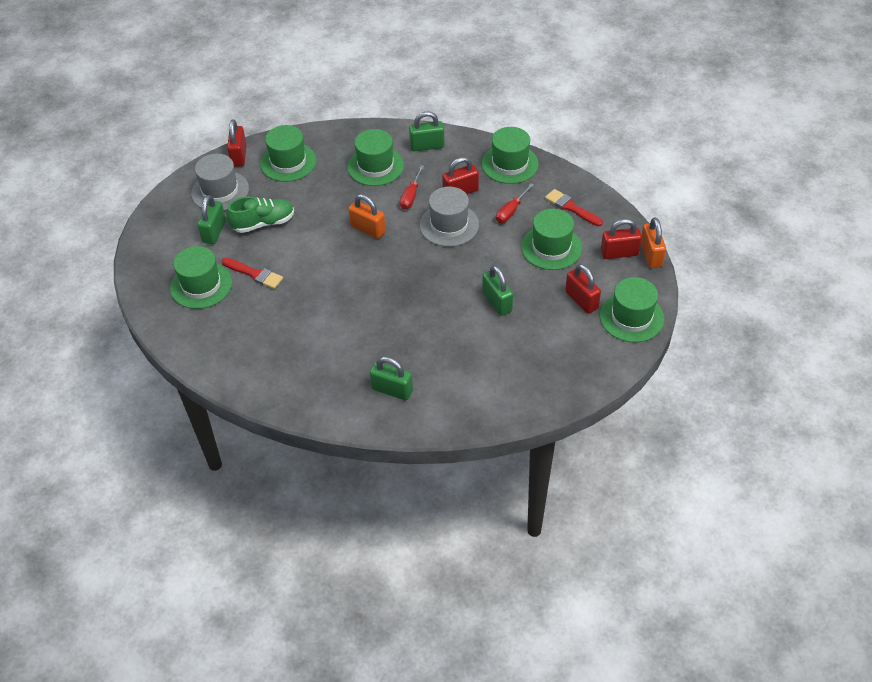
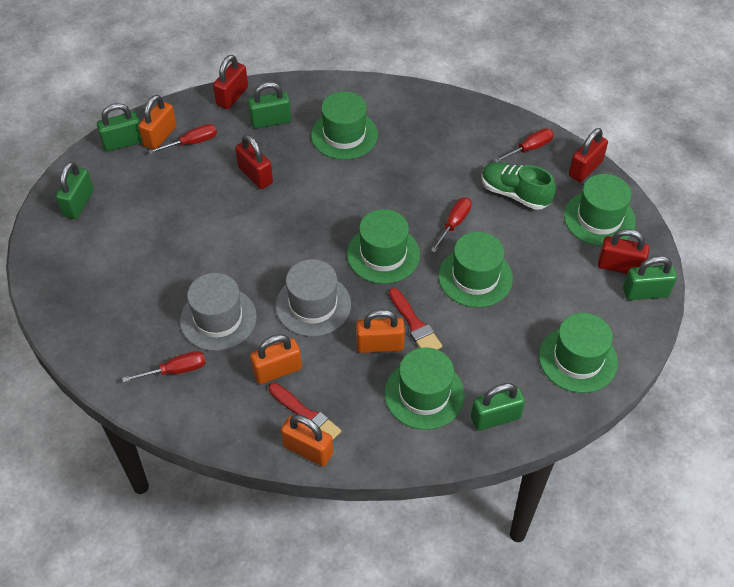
green padlock: 4 -> 5
orange padlock: 2 -> 4
red screwdriver: 2 -> 4

